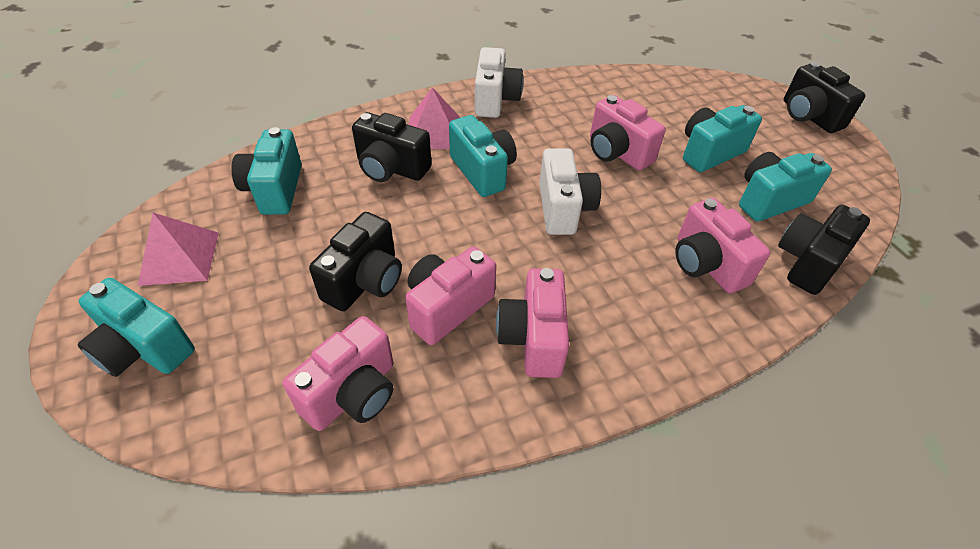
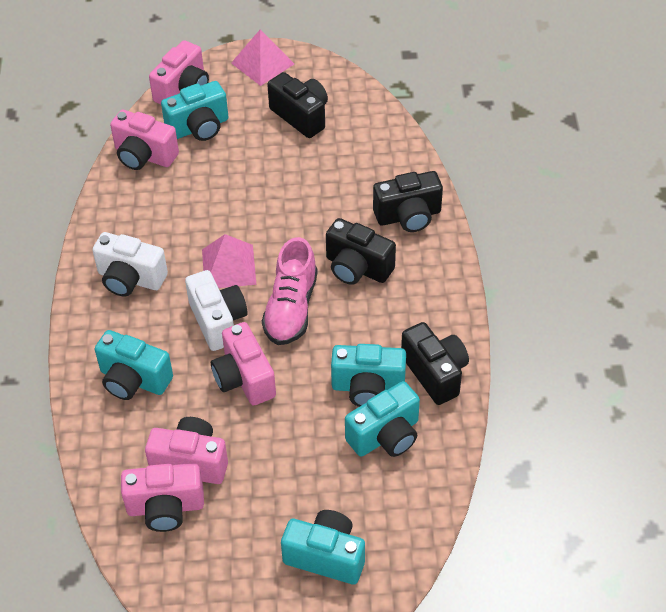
pink shoe: 0 -> 1

